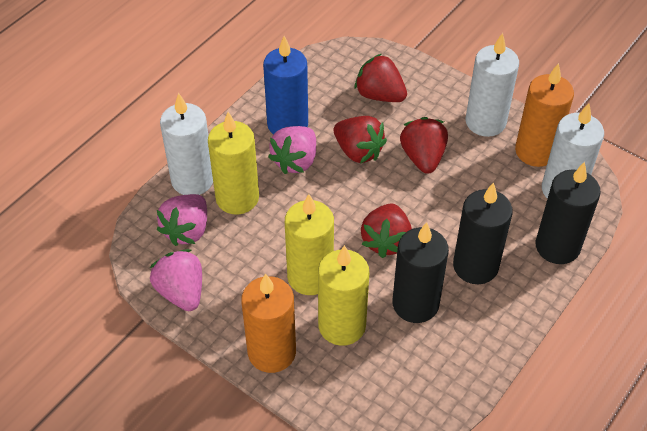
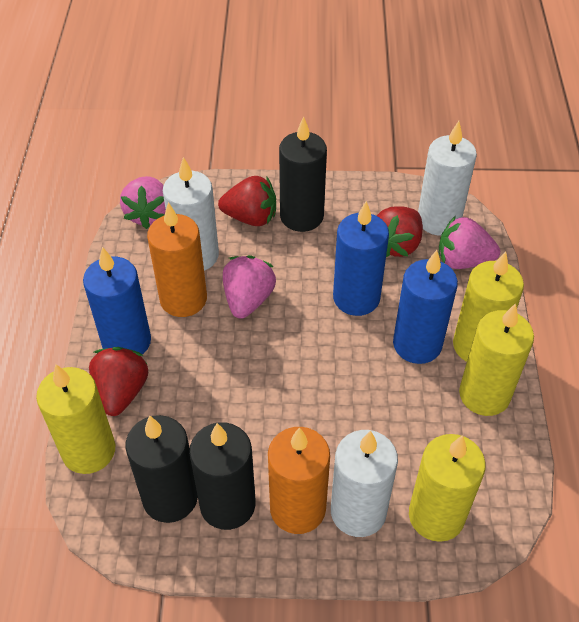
blue candle: 1 -> 3
red strawberry: 4 -> 3
yellow candle: 3 -> 4

